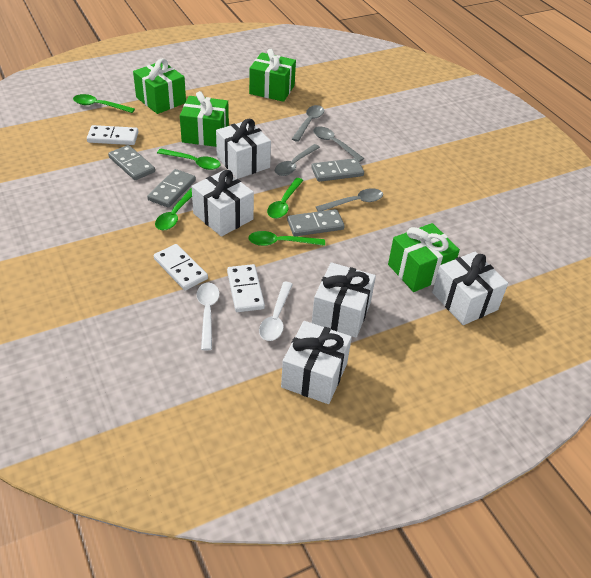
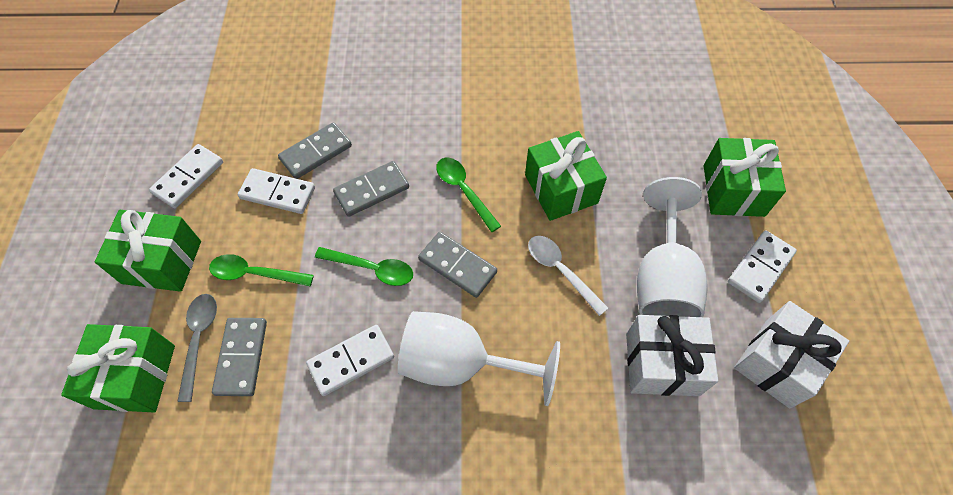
green spoon: 5 -> 3
grey spoon: 4 -> 1
white domino: 3 -> 4
white gift: 5 -> 2
white goblet: 0 -> 2
white spoon: 2 -> 1

